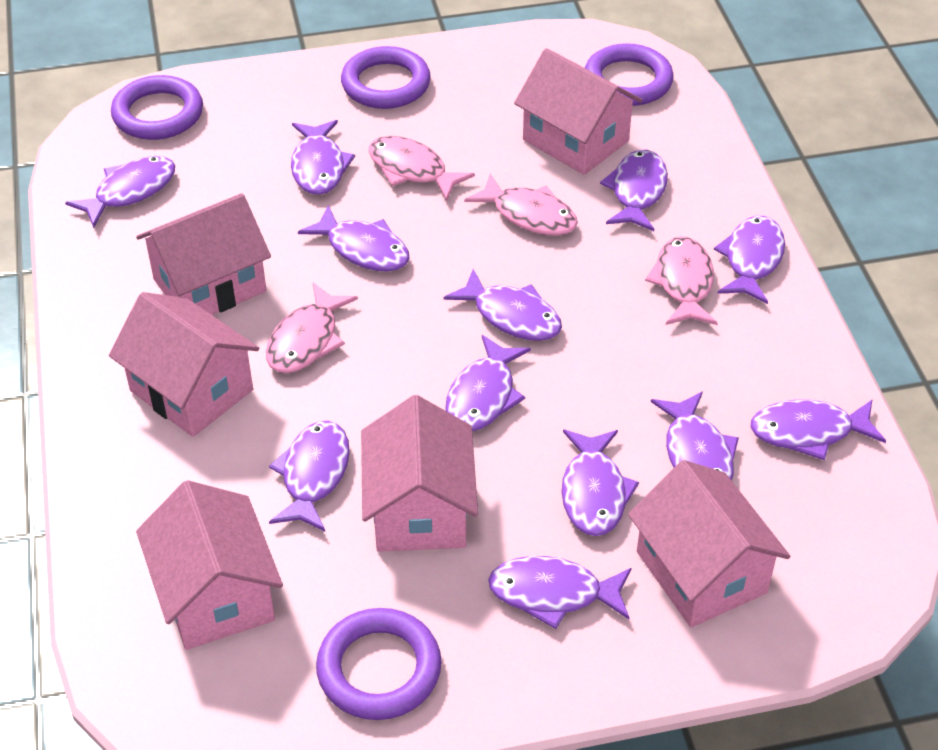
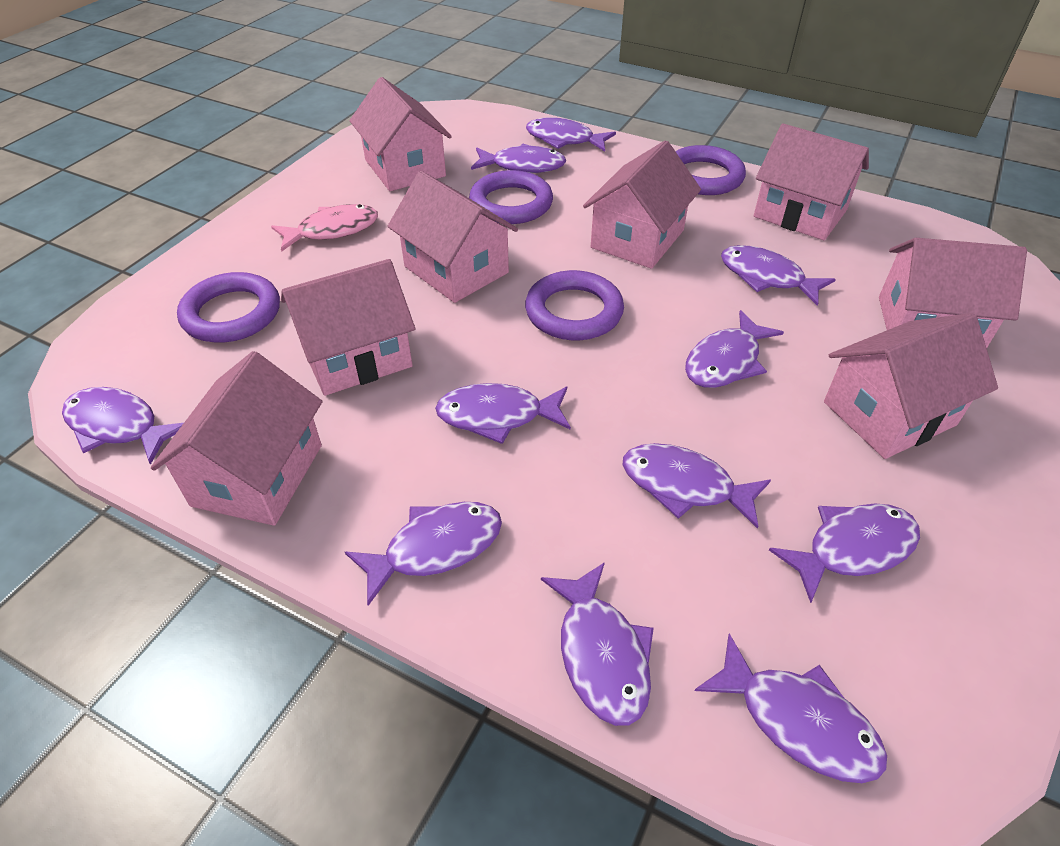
pink fish: 4 -> 1
pink house: 6 -> 8
purple fish: 12 -> 11

